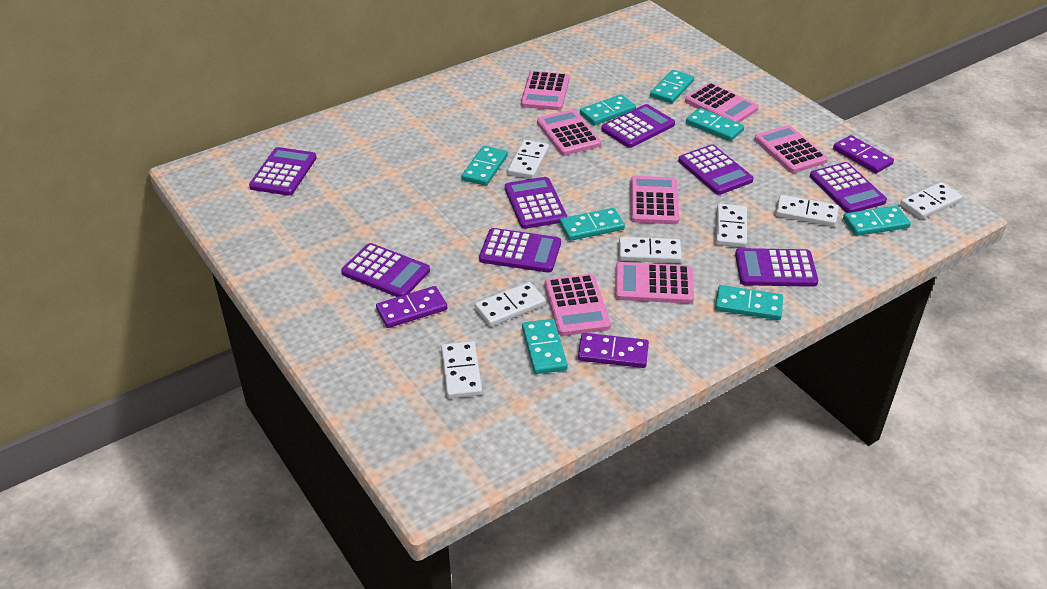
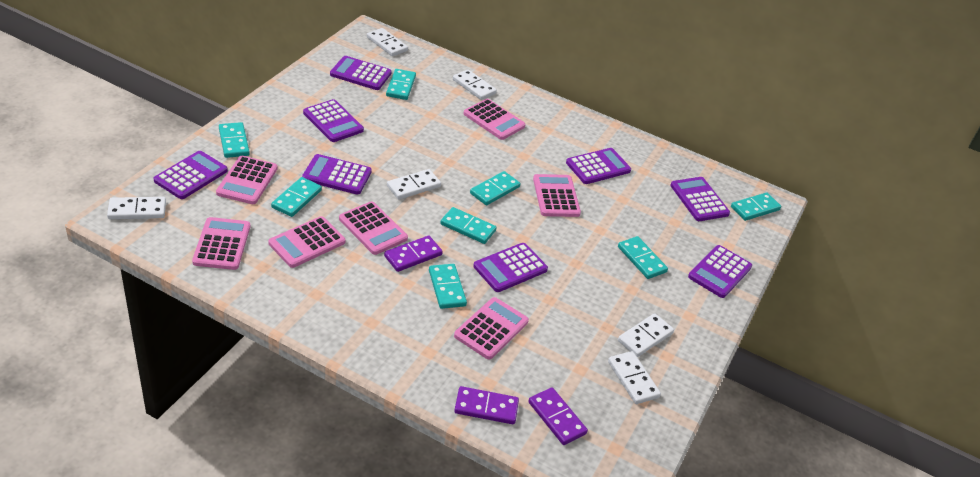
white domino: 7 -> 6

